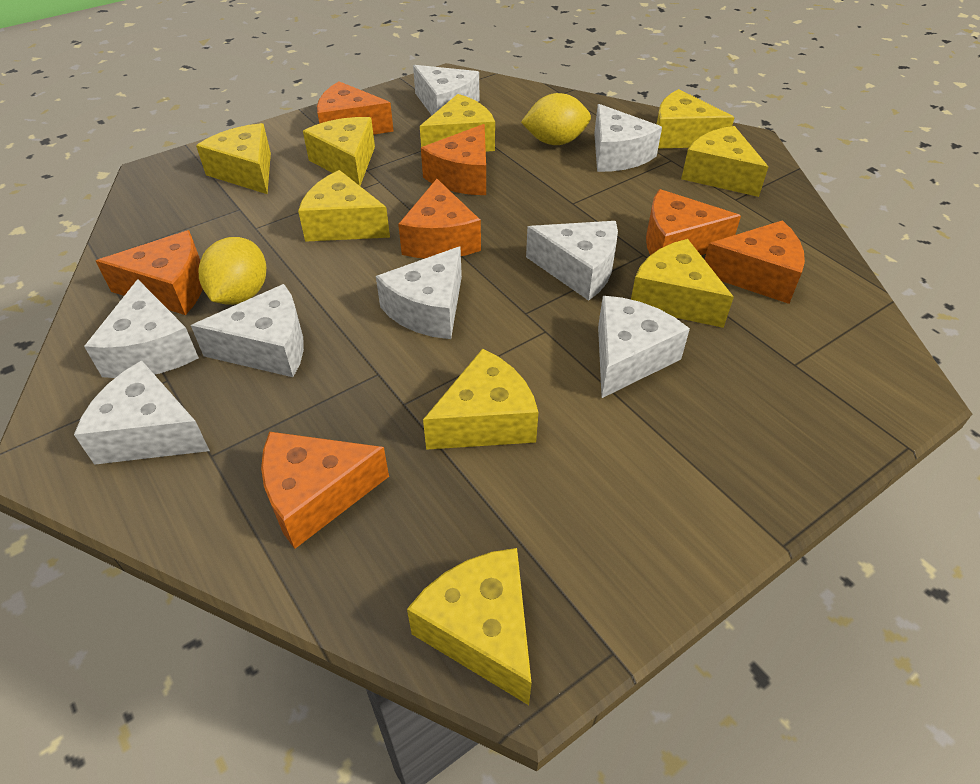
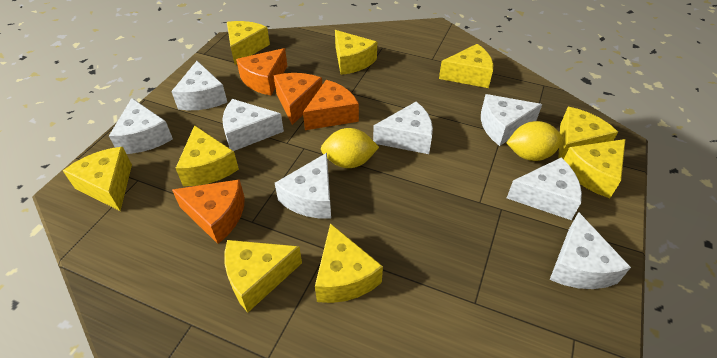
orange cheese: 7 -> 4

